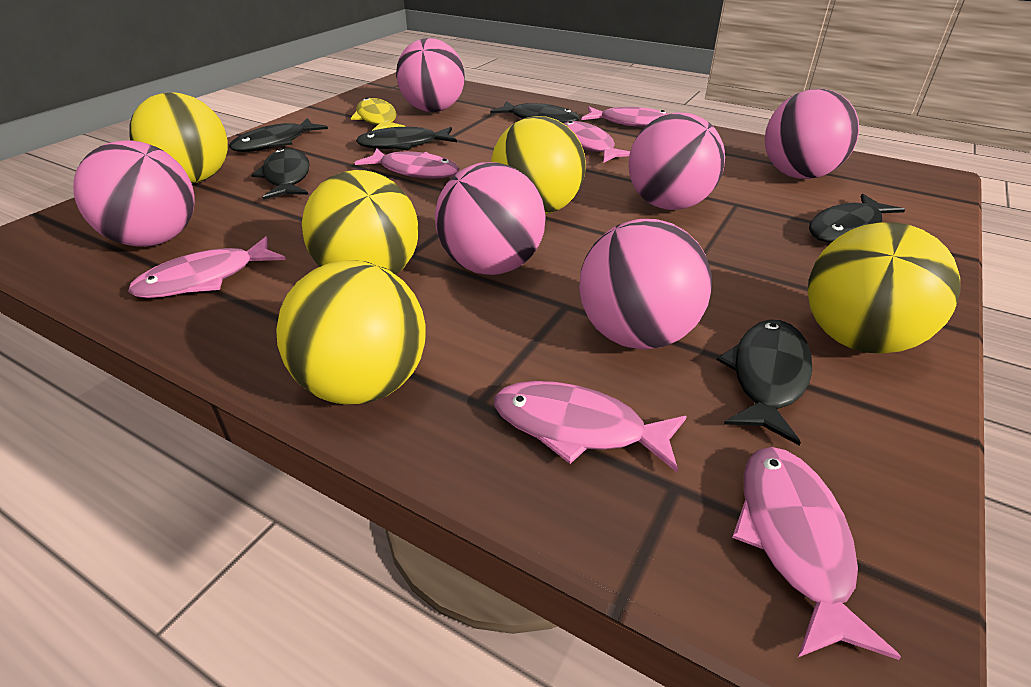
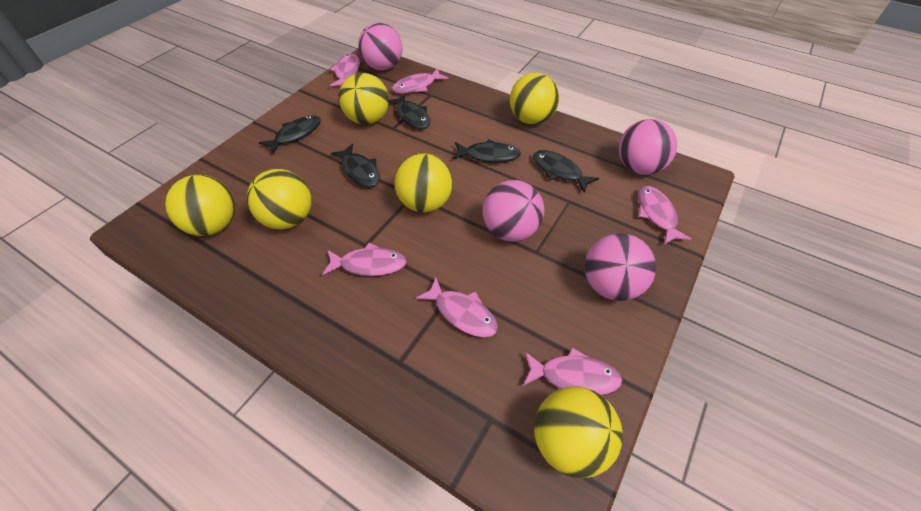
black fish: 6 -> 5
pink ball: 6 -> 4
yellow ball: 5 -> 6
yellow fish: 1 -> 0

